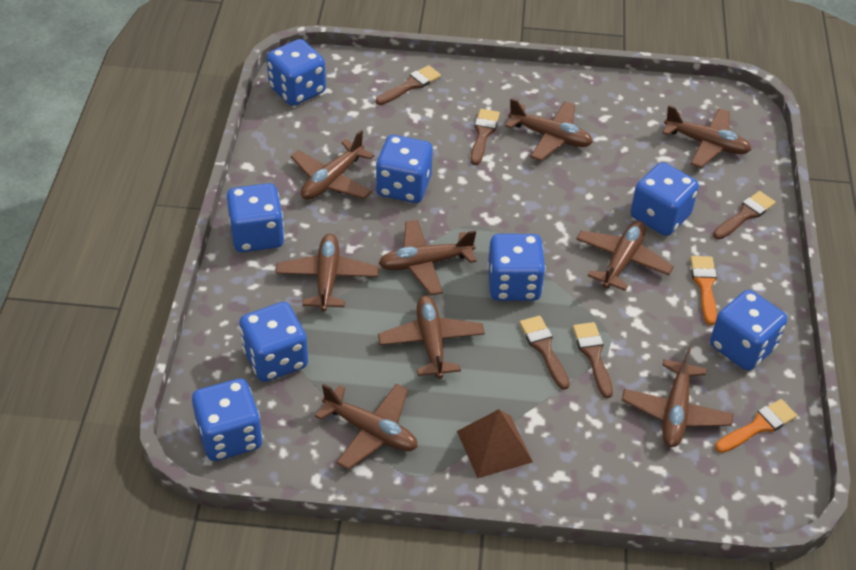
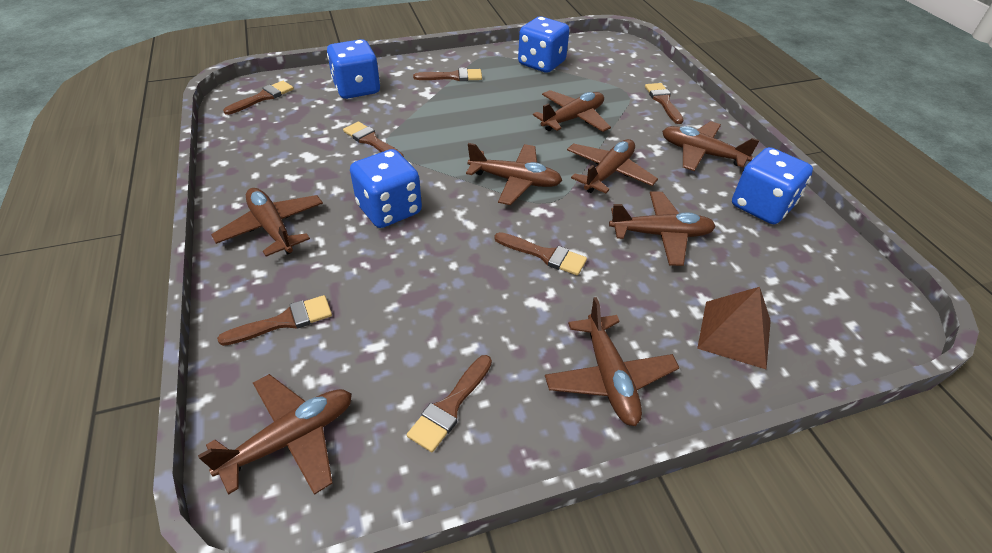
blue dice: 8 -> 4
brown brush: 5 -> 7
brown plane: 9 -> 8
orange brush: 2 -> 0

